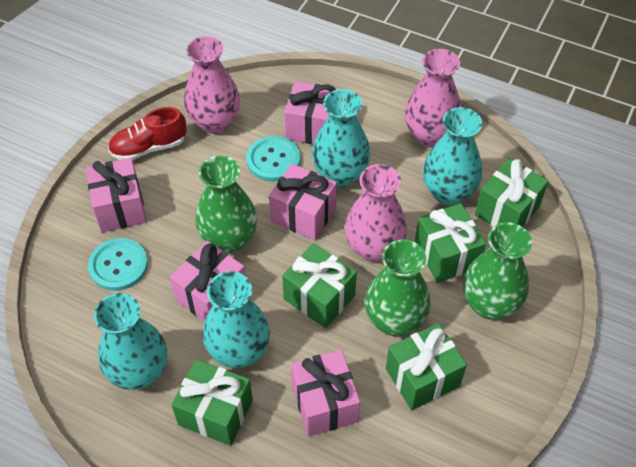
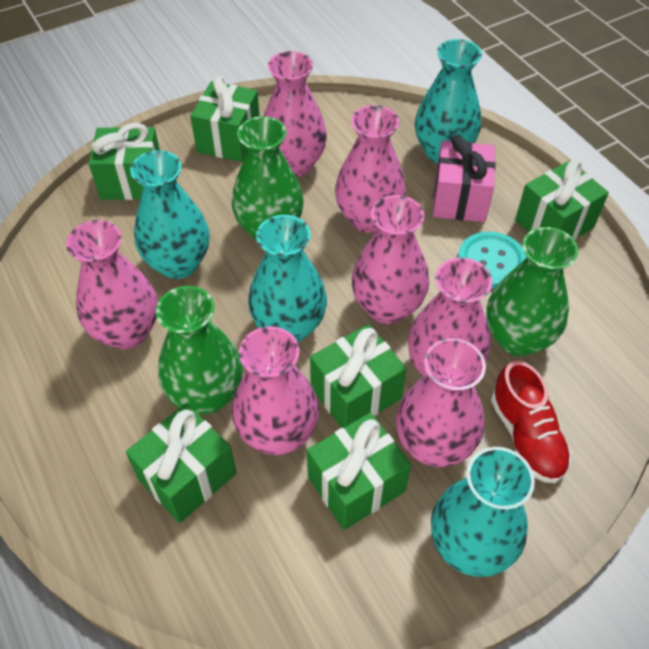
green gift: 5 -> 6
pink gift: 5 -> 1
pink vase: 3 -> 7
turquoise button: 2 -> 1

